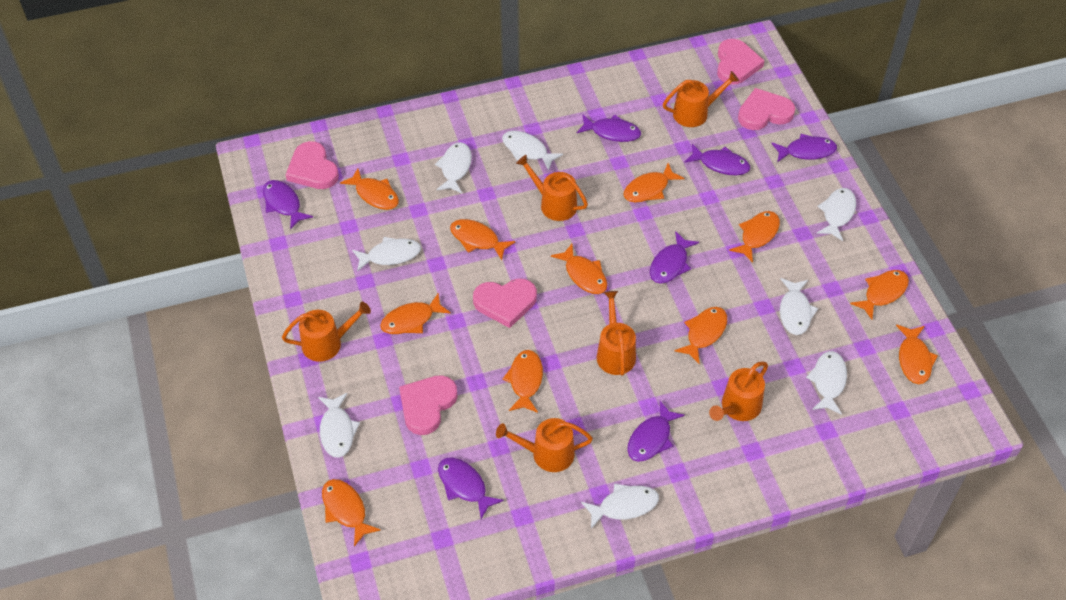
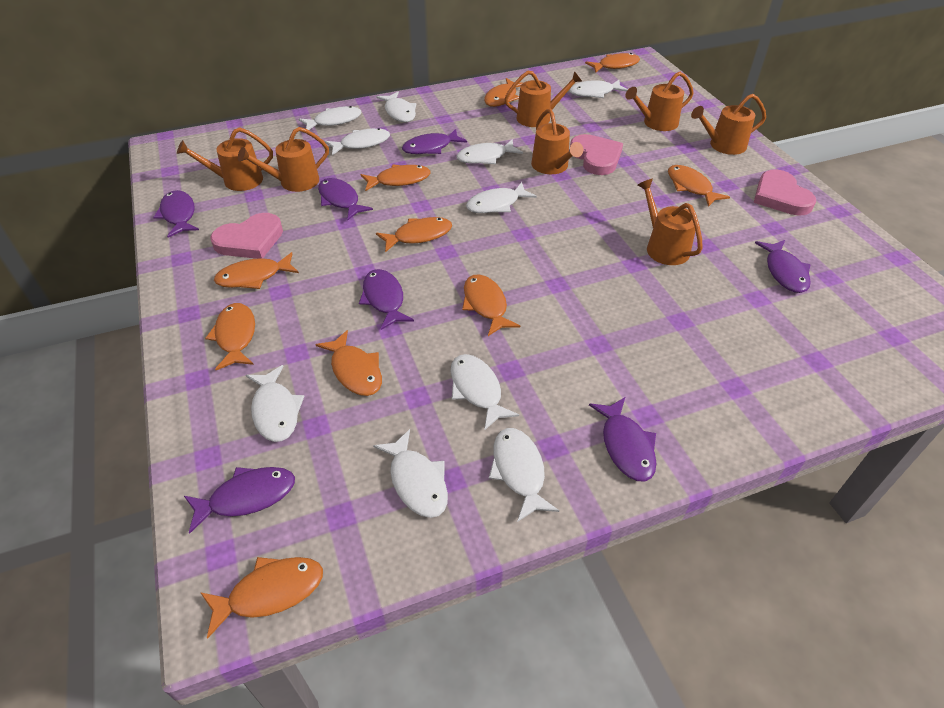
orange fish: 11 -> 10
orange watering can: 6 -> 7
pink heart: 5 -> 3
white fish: 8 -> 10

